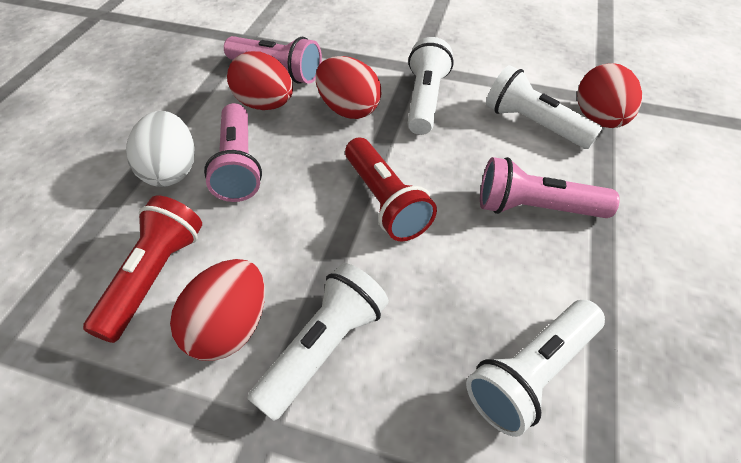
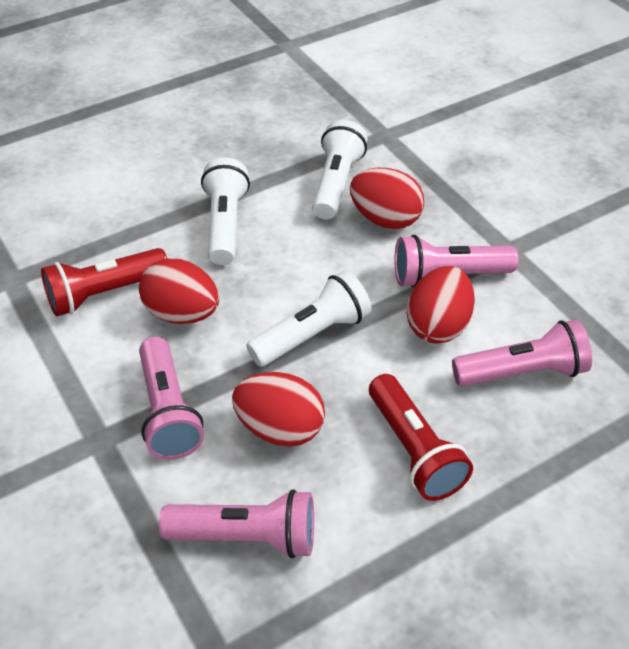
pink flashlight: 3 -> 4
white egg: 1 -> 0
white flashlight: 4 -> 3

